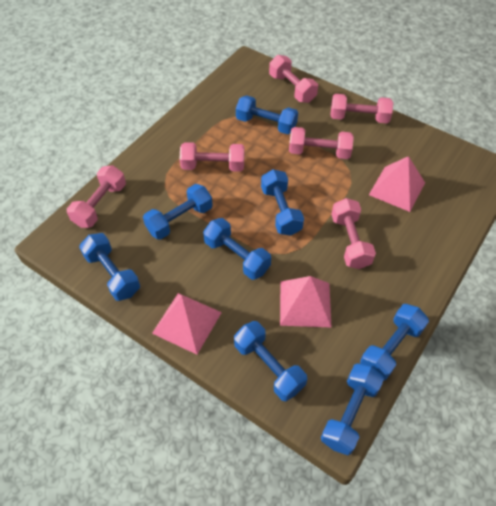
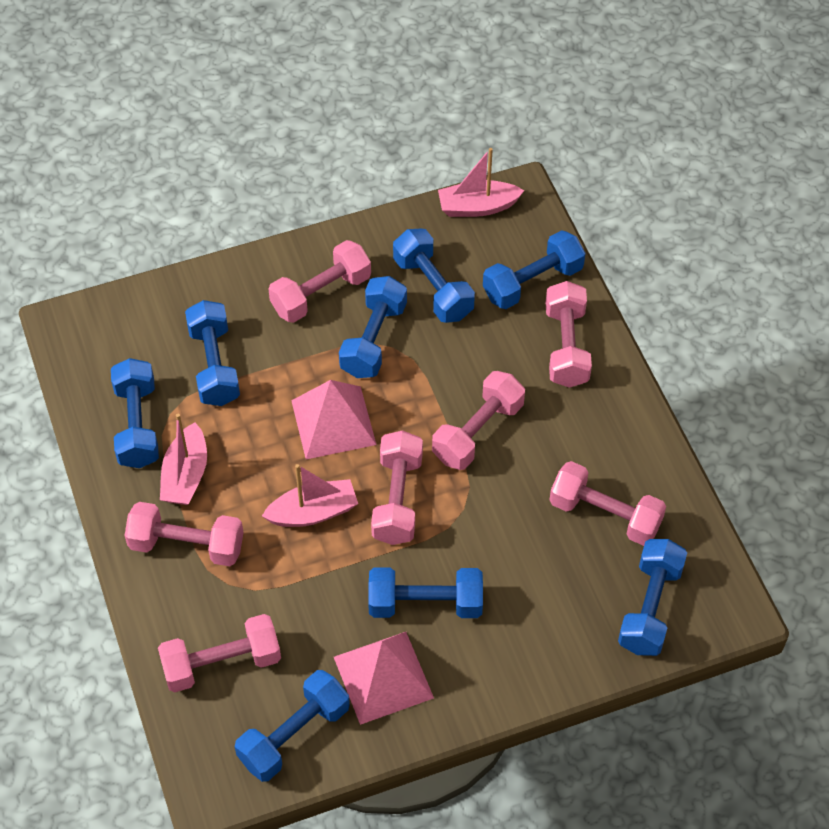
pink boat: 0 -> 3
pink dumbbell: 6 -> 7
pink pyramid: 3 -> 2

